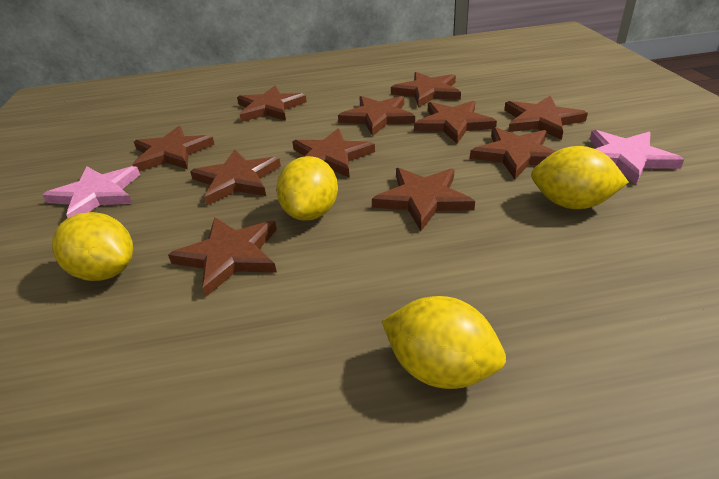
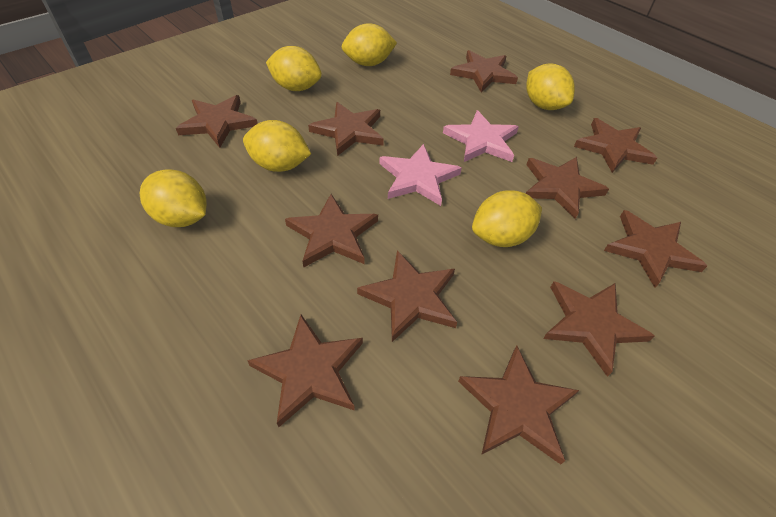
yellow lemon: 4 -> 6

